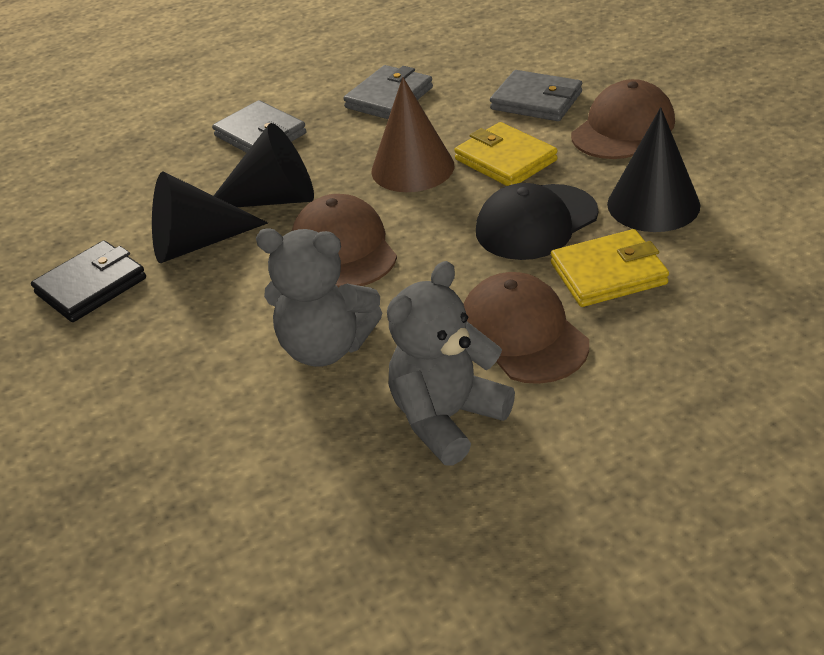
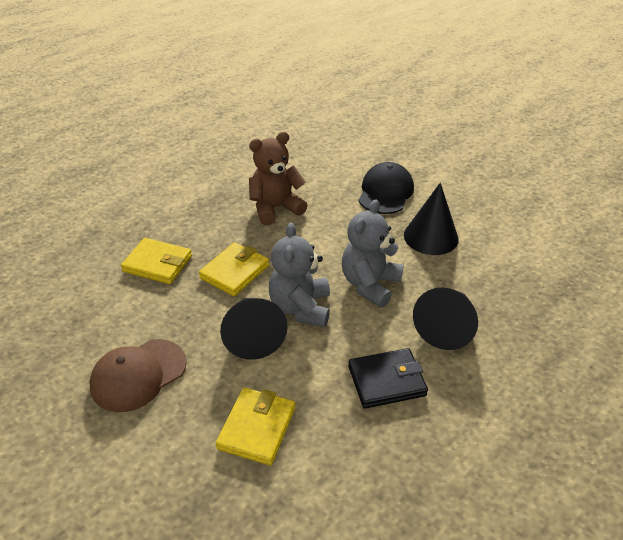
brown cap: 3 -> 1
brown cone: 1 -> 0
brown teddy bear: 0 -> 1
grey wallet: 3 -> 0
yellow wallet: 2 -> 3

